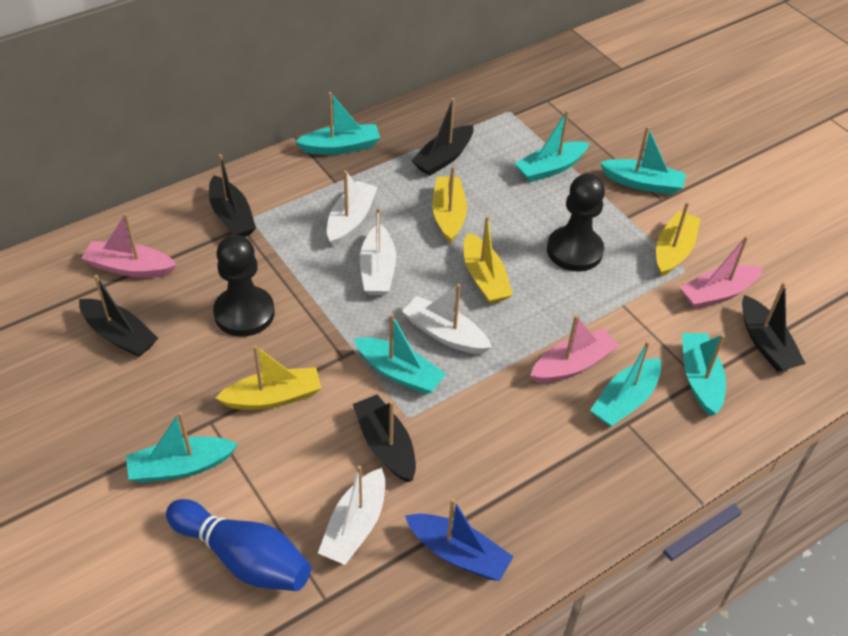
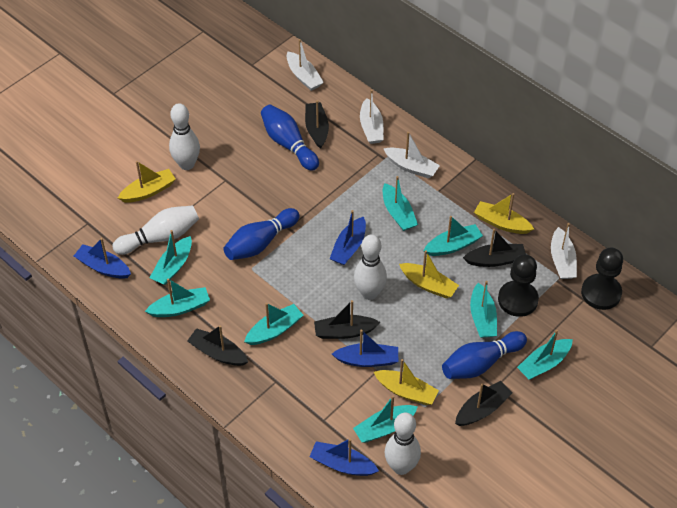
blue boat: 1 -> 4
blue bowling pin: 1 -> 3
pink boat: 3 -> 0
turquoise boat: 7 -> 8
white bowling pin: 0 -> 4

